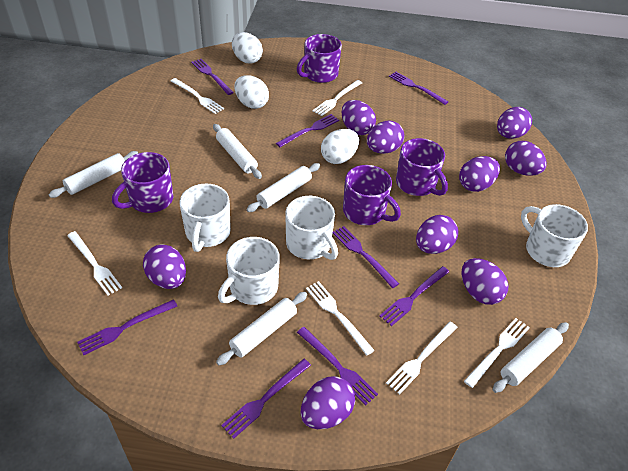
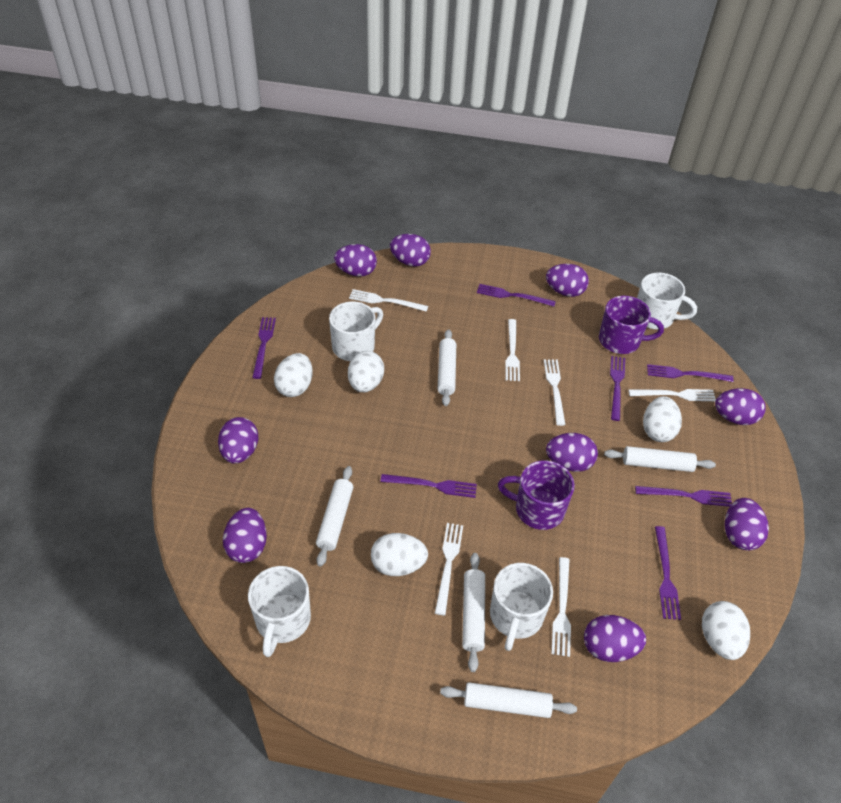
purple fork: 8 -> 7
purple mug: 4 -> 2
white egg: 3 -> 5

